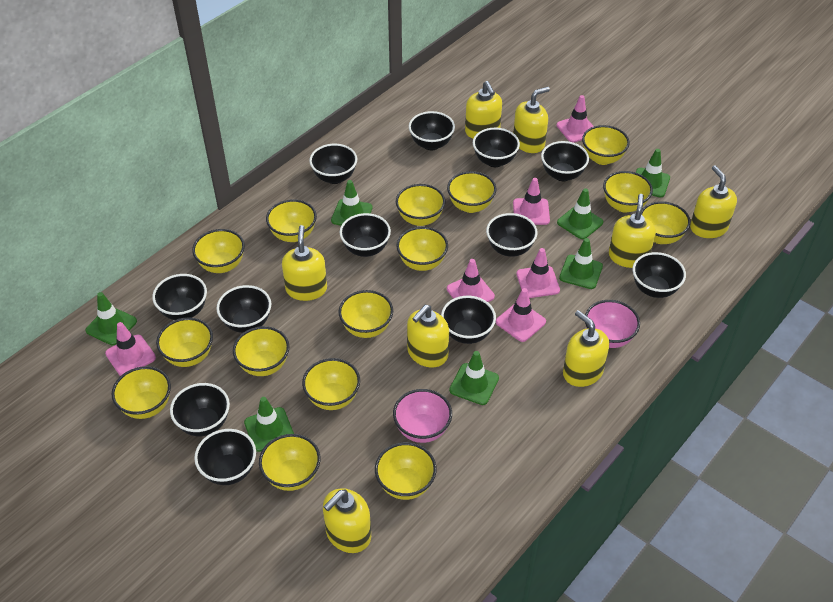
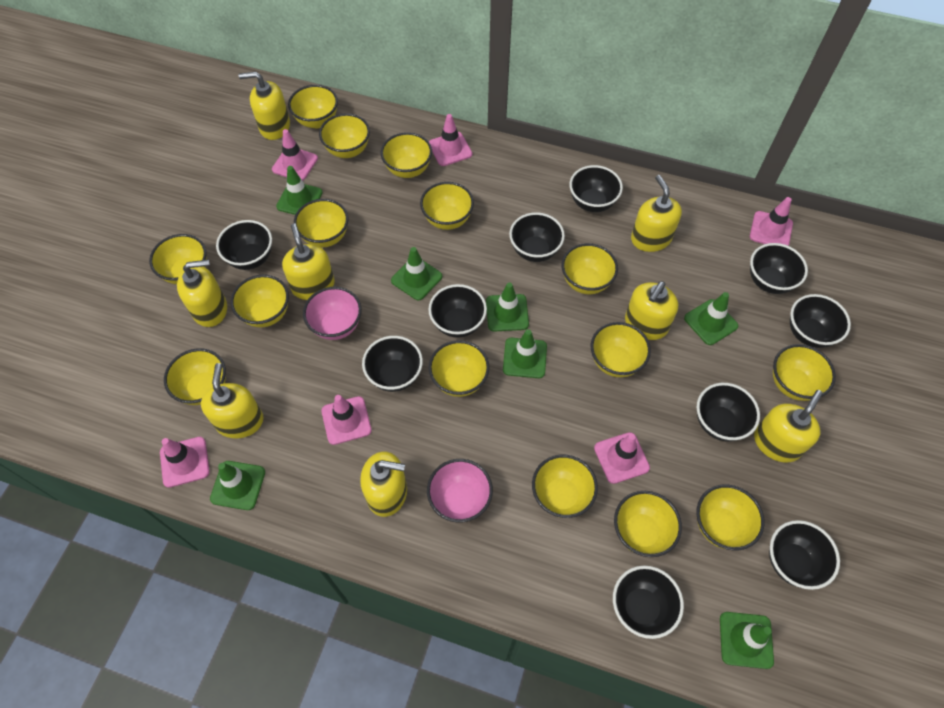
black bowl: 12 -> 10

